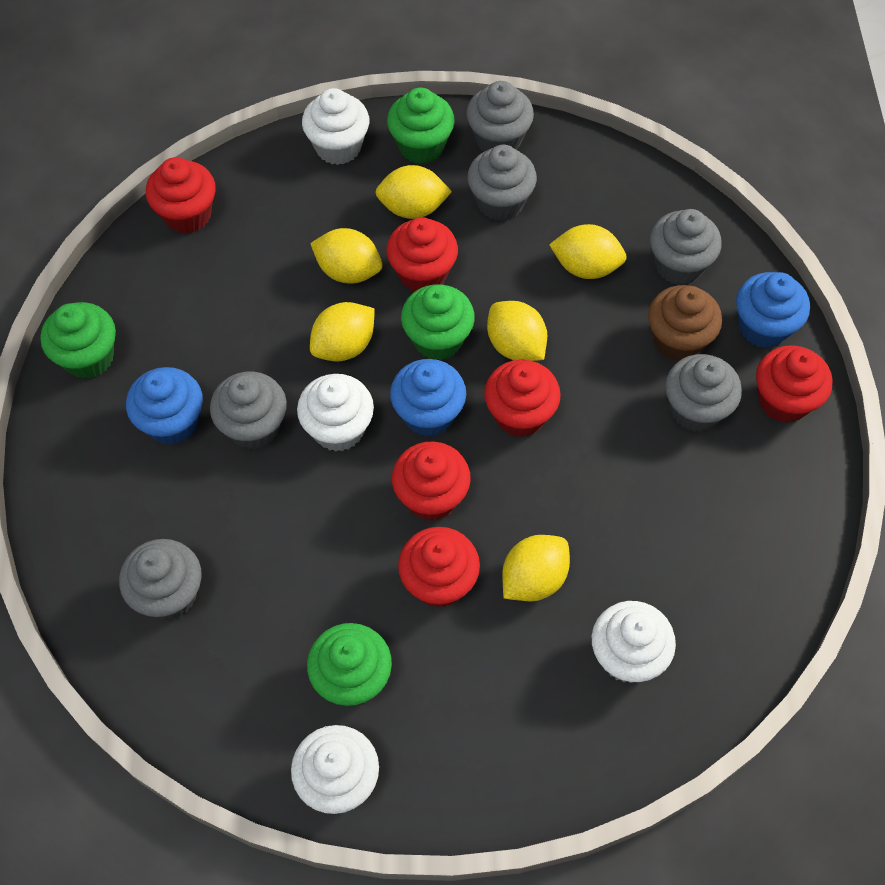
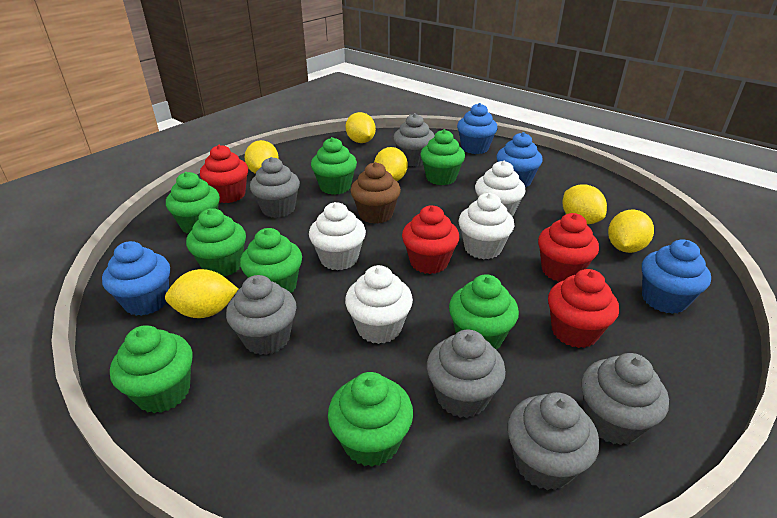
blue cupcake: 3 -> 4
green cupcake: 4 -> 8
red cupcake: 6 -> 4

